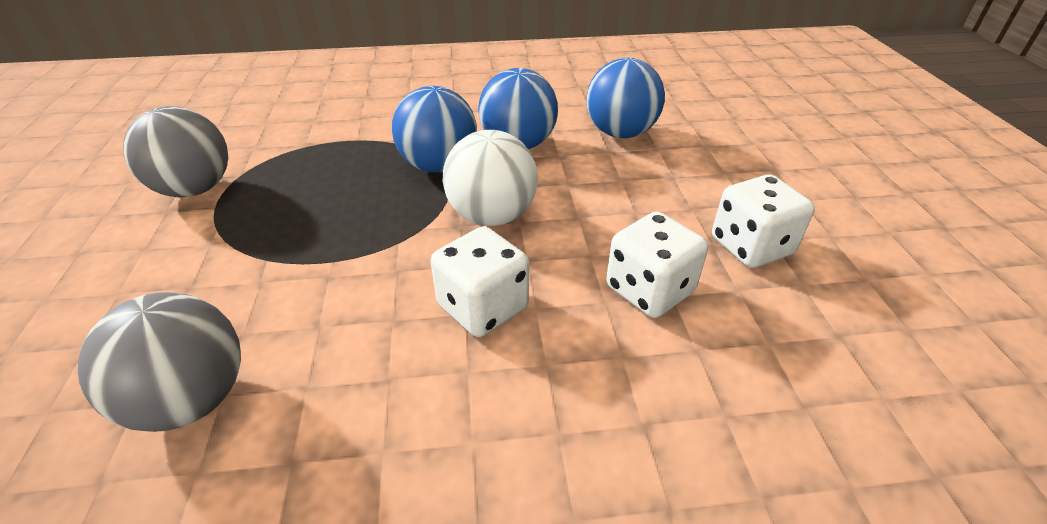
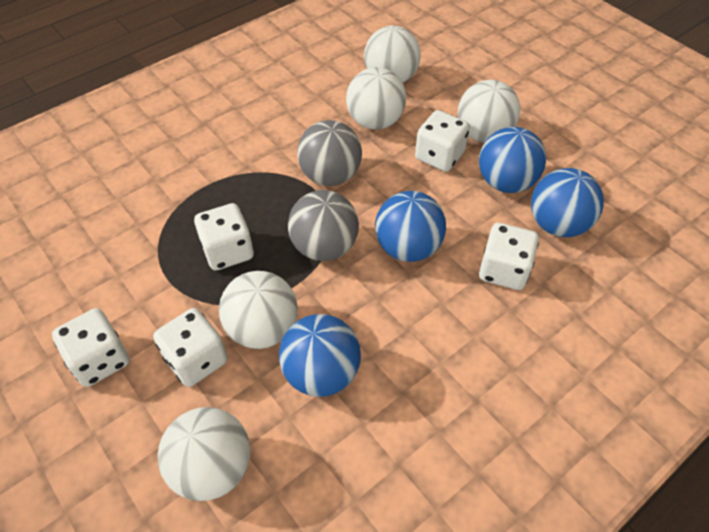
blue ball: 3 -> 4
white ball: 1 -> 5
white dice: 3 -> 5

